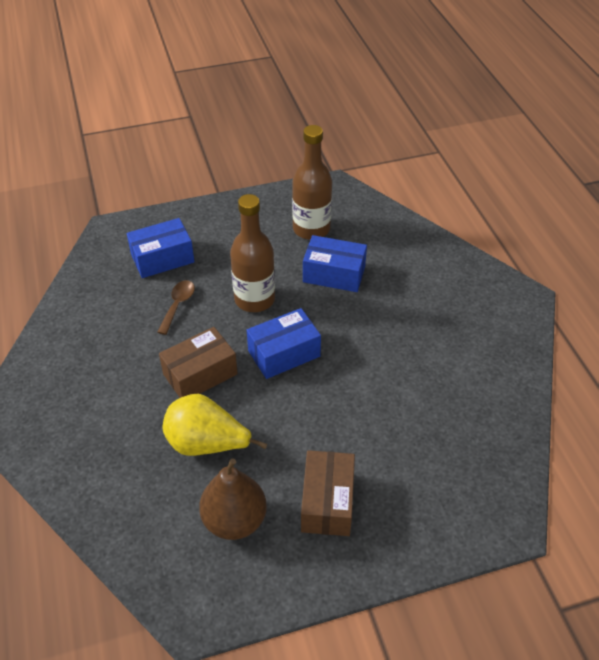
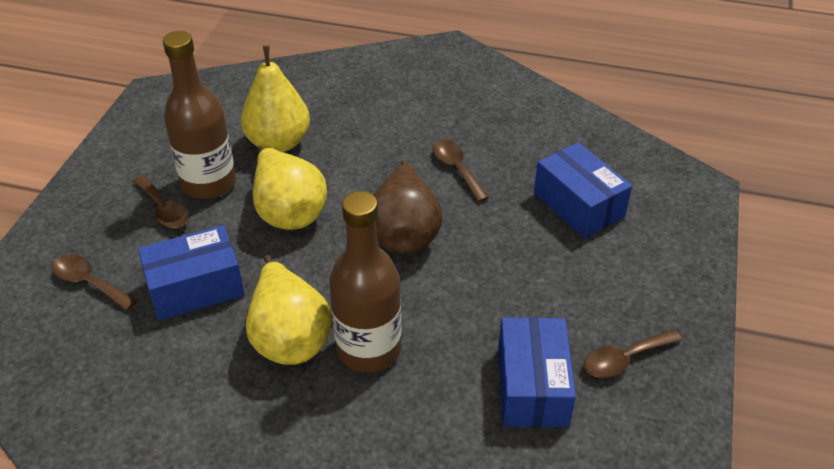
brown box: 2 -> 0
brown spoon: 1 -> 4
yellow pear: 1 -> 3

